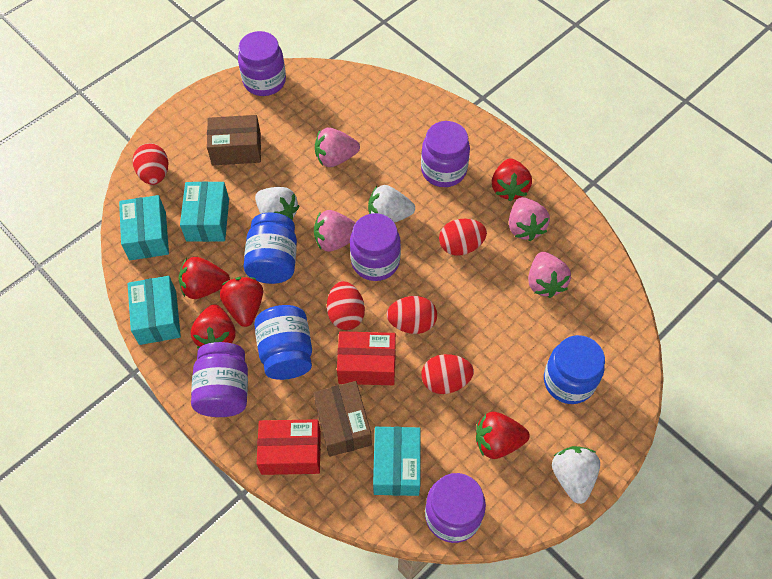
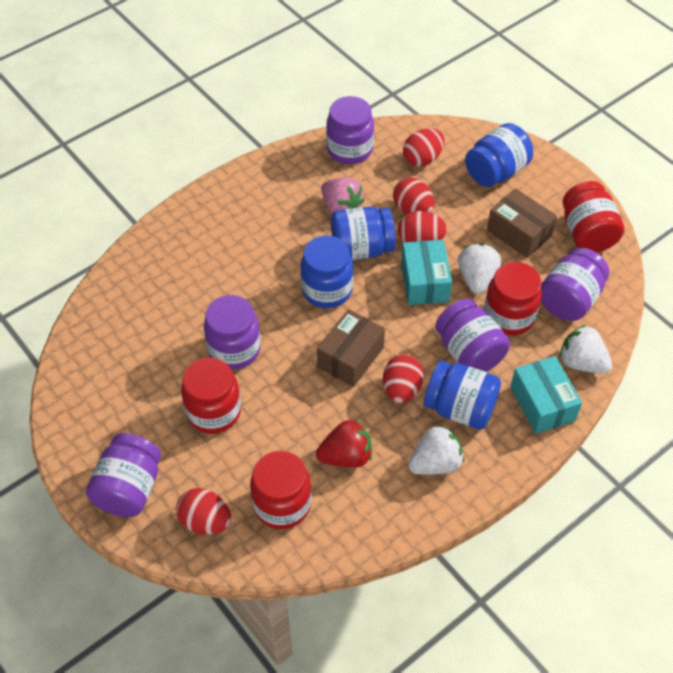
blue jar: 3 -> 4
pink strawberry: 4 -> 1
red box: 2 -> 0
red jar: 0 -> 4
red strawberry: 5 -> 1
turquoise box: 4 -> 2

